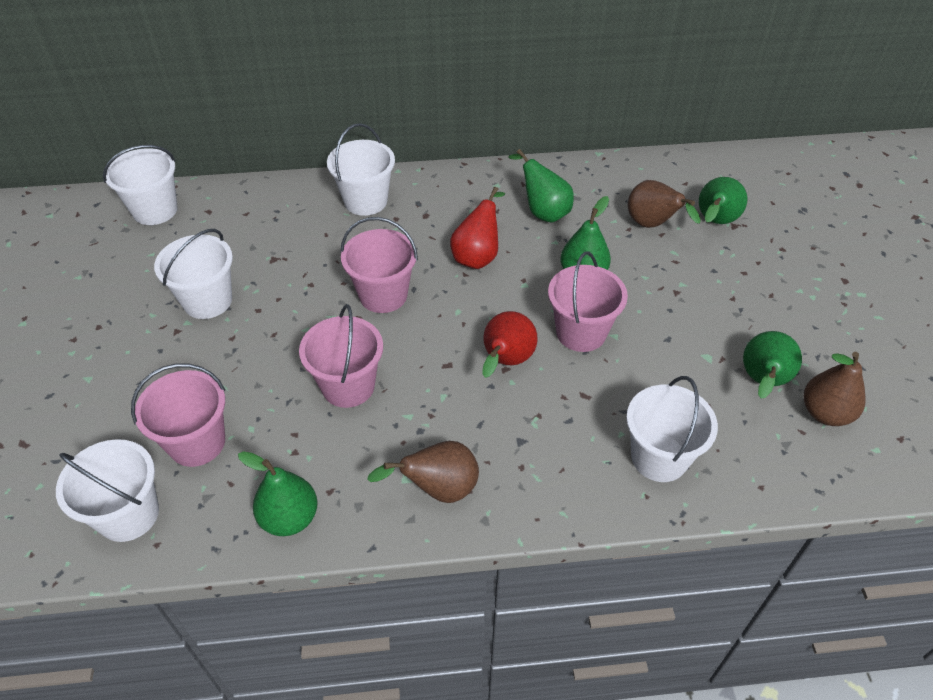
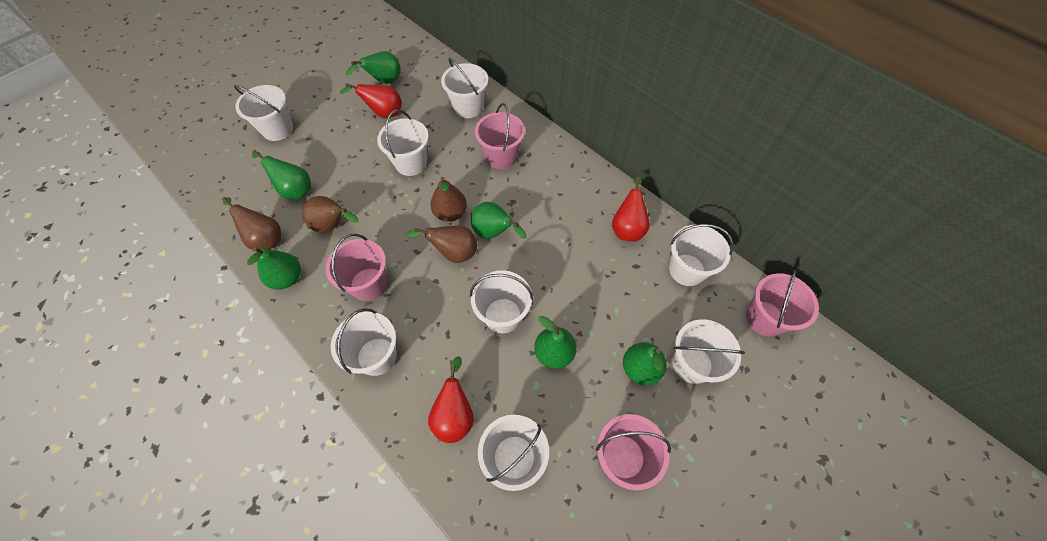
brown pear: 3 -> 4
green pear: 5 -> 6
red pear: 2 -> 3
white bucket: 5 -> 8

